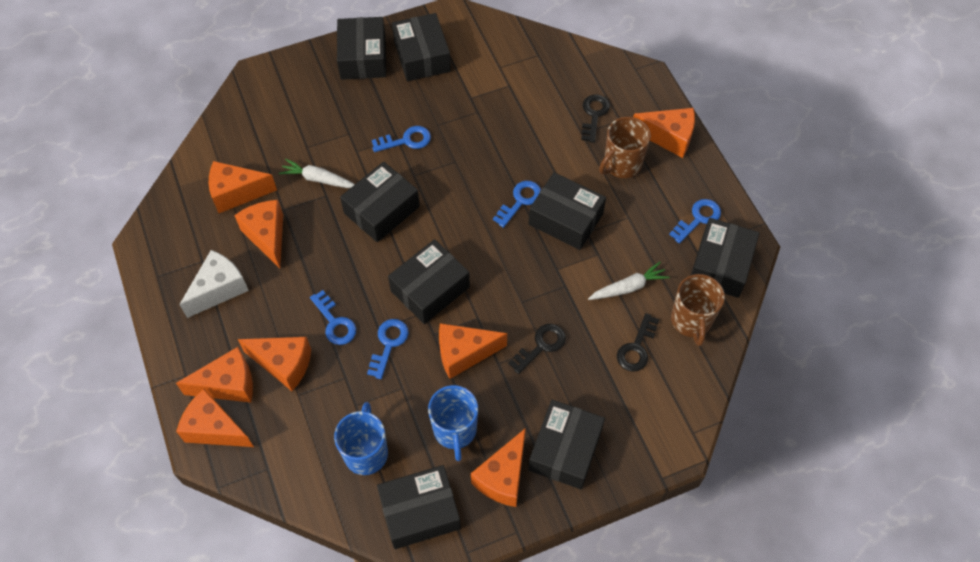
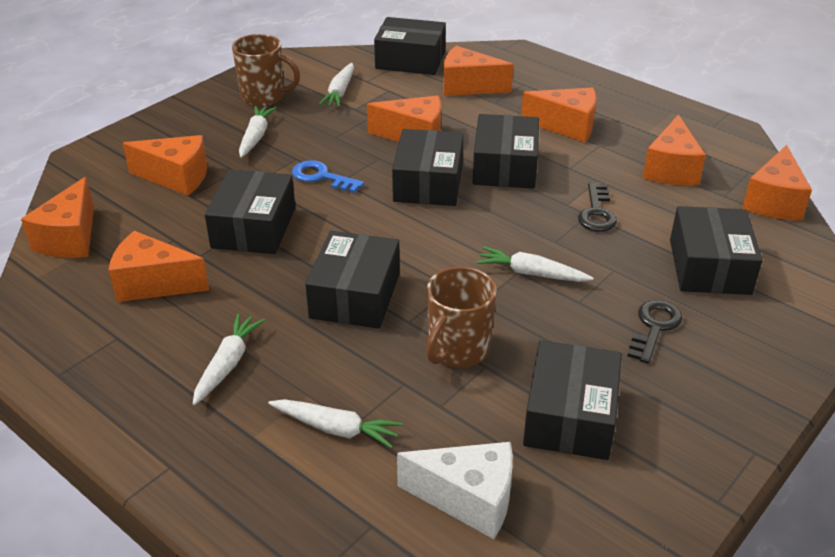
black box: 8 -> 7
black key: 3 -> 2
blue key: 5 -> 1
blue mug: 2 -> 0
white carrot: 2 -> 5

